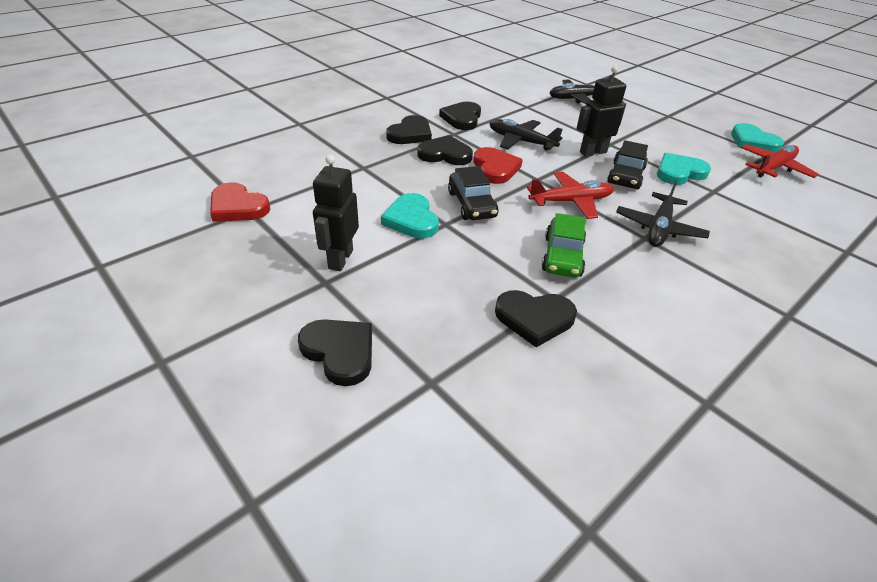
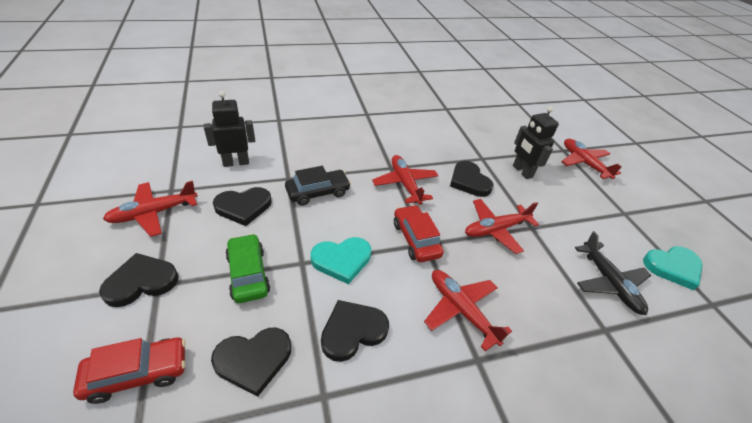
black car: 2 -> 1
black plane: 3 -> 1
red car: 0 -> 2
red heart: 2 -> 0
red plane: 2 -> 5
turquoise heart: 3 -> 2

